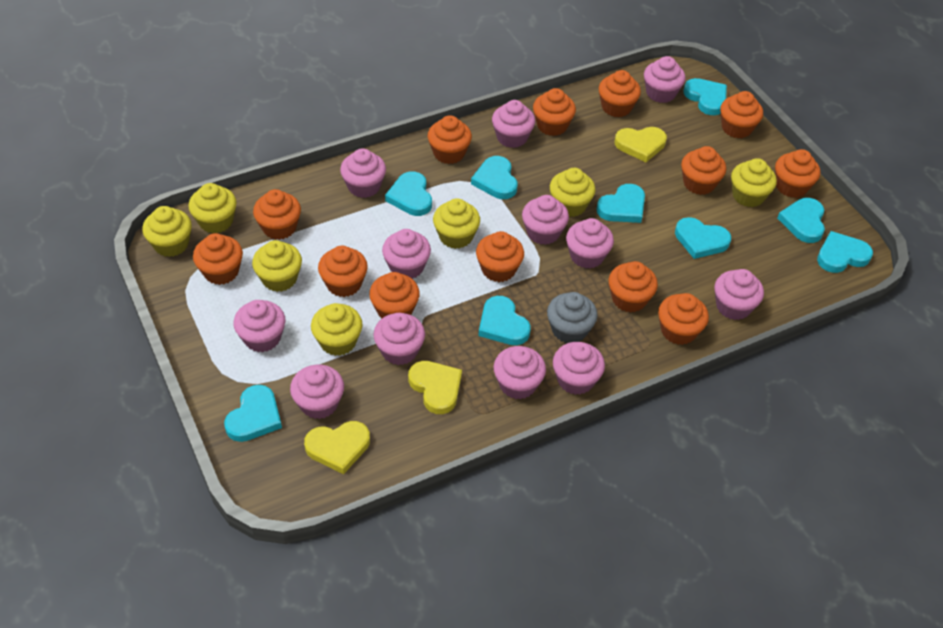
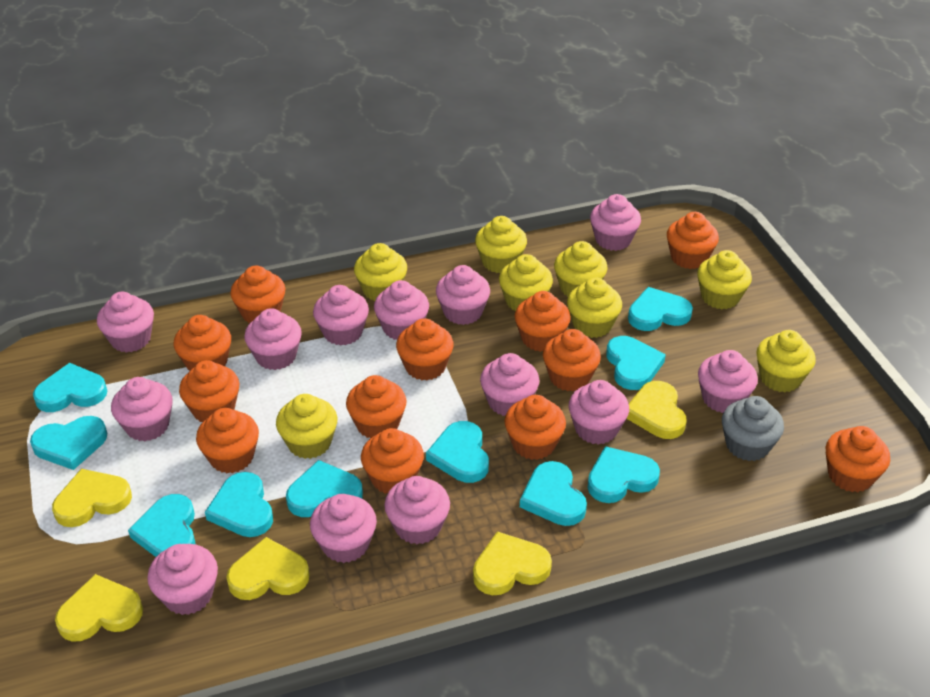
orange cupcake: 13 -> 12
pink cupcake: 12 -> 13
turquoise heart: 9 -> 10
yellow cupcake: 7 -> 8
yellow heart: 3 -> 5

